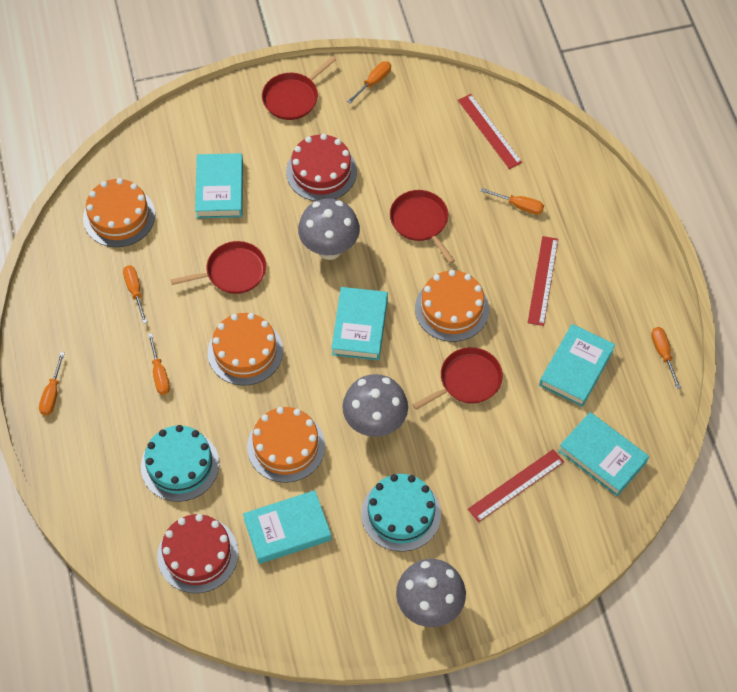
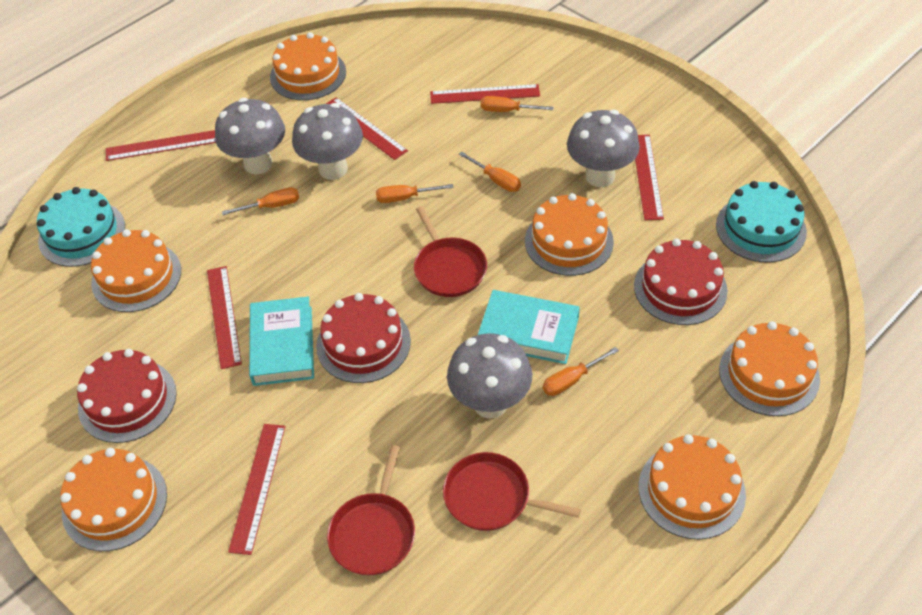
grey mushroom: 3 -> 4
orange cake: 4 -> 6
orange screwdriver: 6 -> 5
red cake: 2 -> 3
red pan: 4 -> 3
red ruler: 3 -> 6
turquoise book: 5 -> 2

